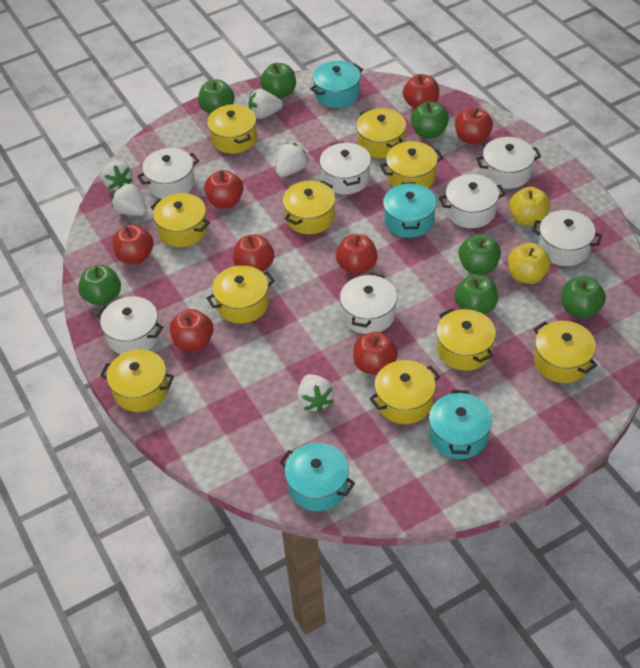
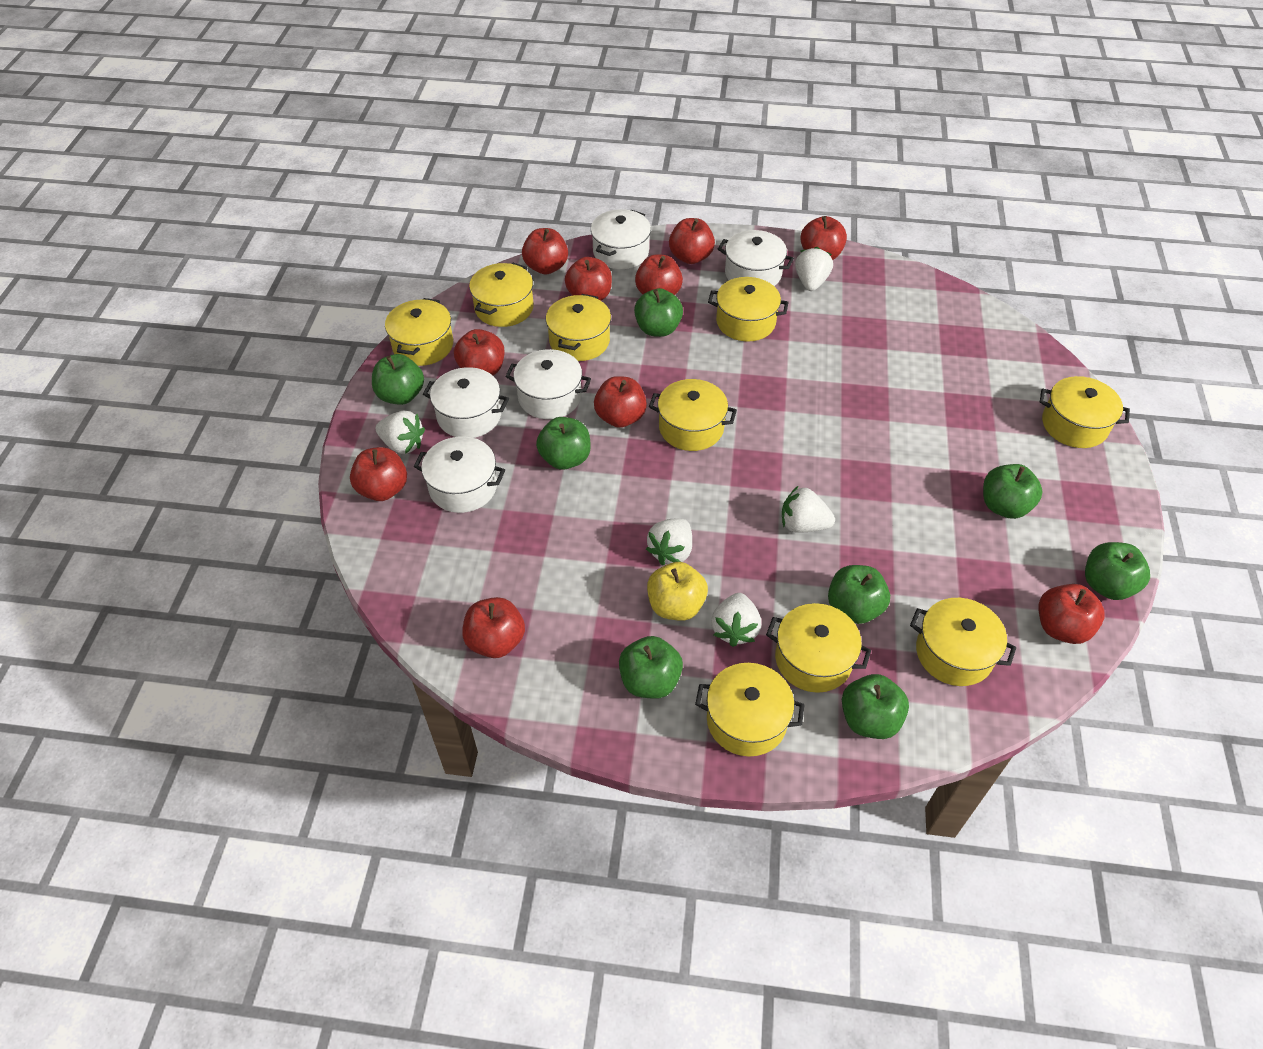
green apple: 7 -> 8
red apple: 8 -> 10
turquoise pot: 4 -> 0
white pot: 7 -> 5
yellow apple: 2 -> 1
yellow pot: 10 -> 9

